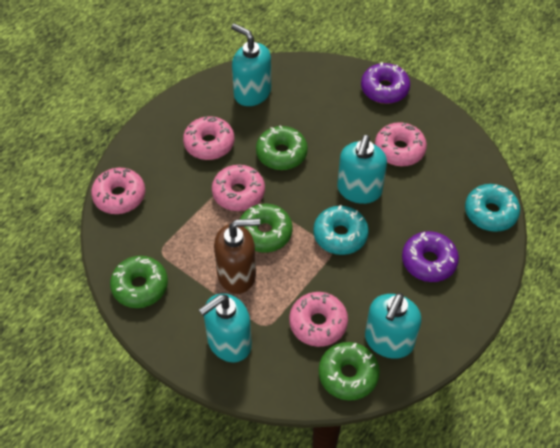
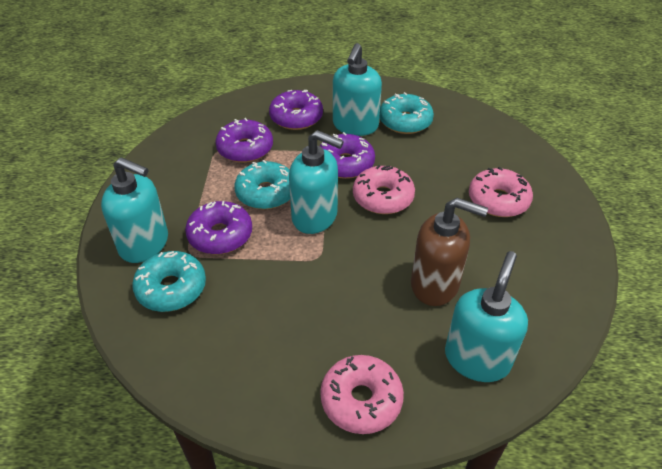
green donut: 4 -> 0
pink donut: 5 -> 3
purple donut: 2 -> 4
turquoise donut: 2 -> 3

